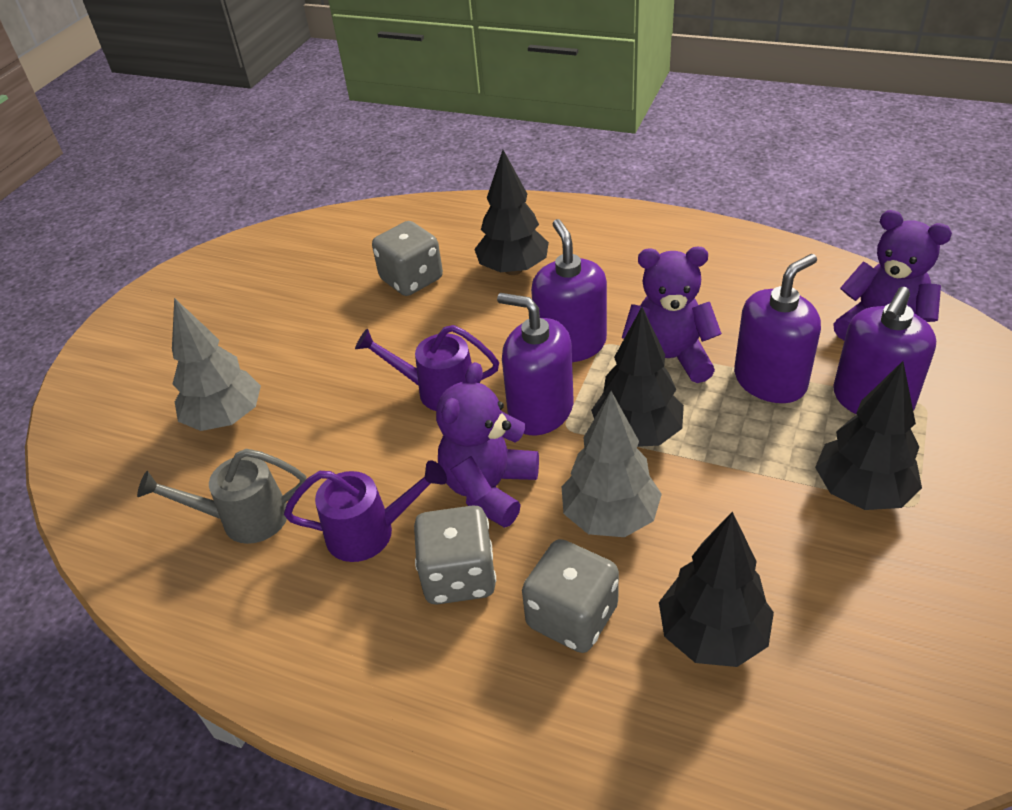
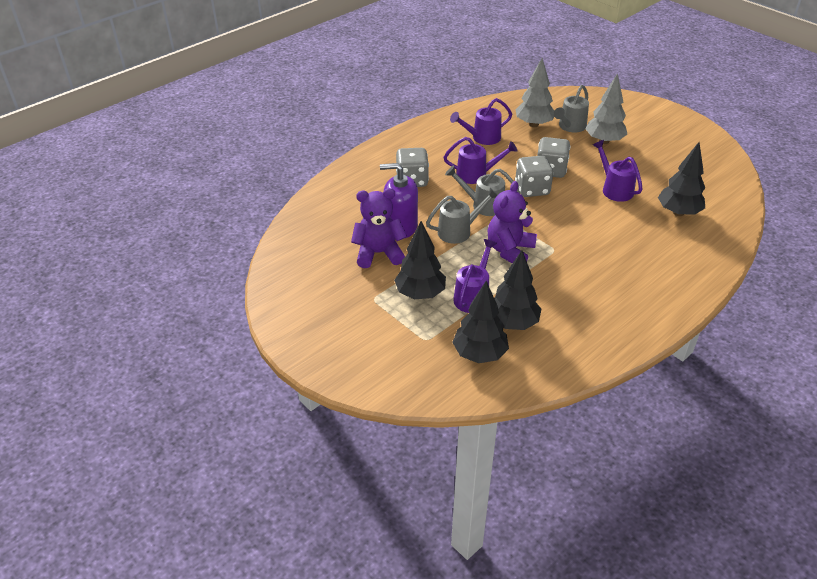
grey watering can: 1 -> 3
purple soap dispenser: 4 -> 1
purple teddy bear: 3 -> 2
purple watering can: 2 -> 4

